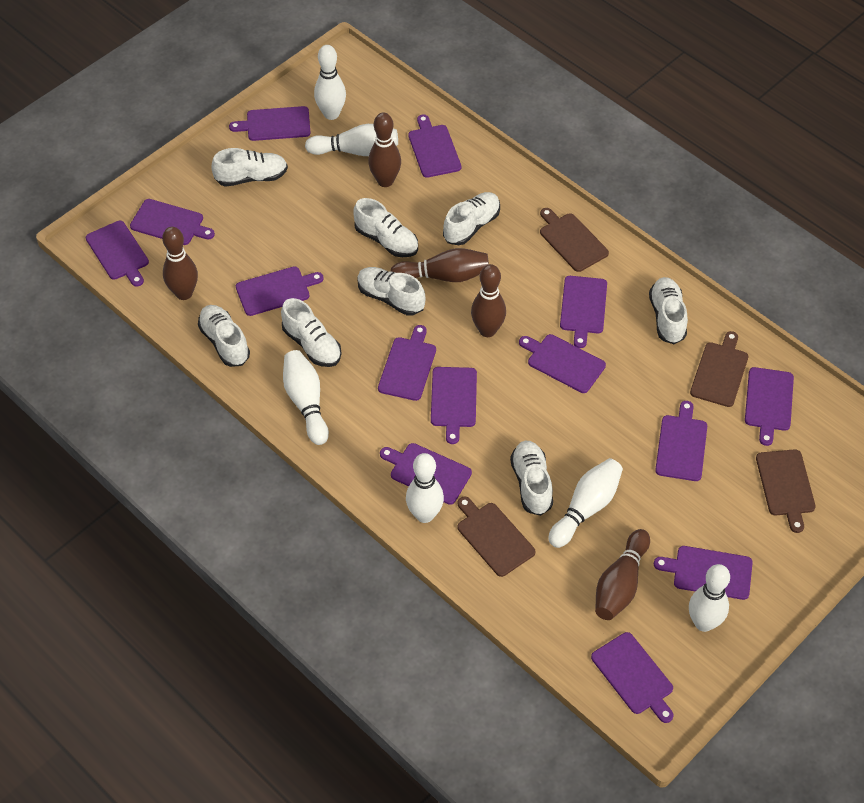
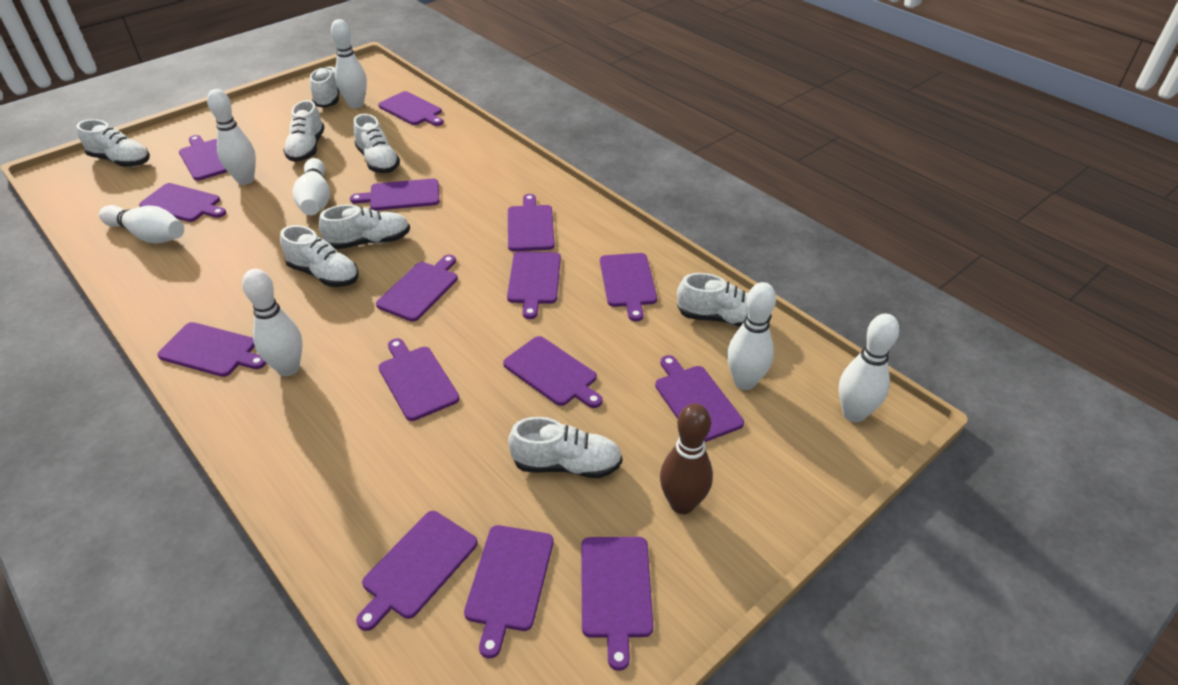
brown bowling pin: 5 -> 1
brown cutting board: 4 -> 0
purple cutting board: 14 -> 15
white bowling pin: 6 -> 7

